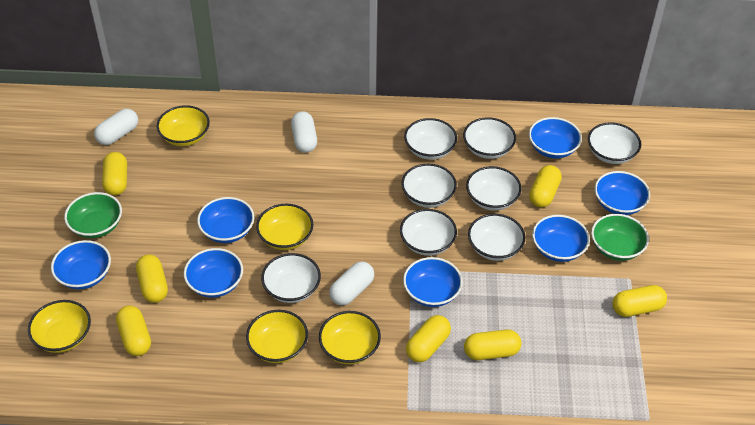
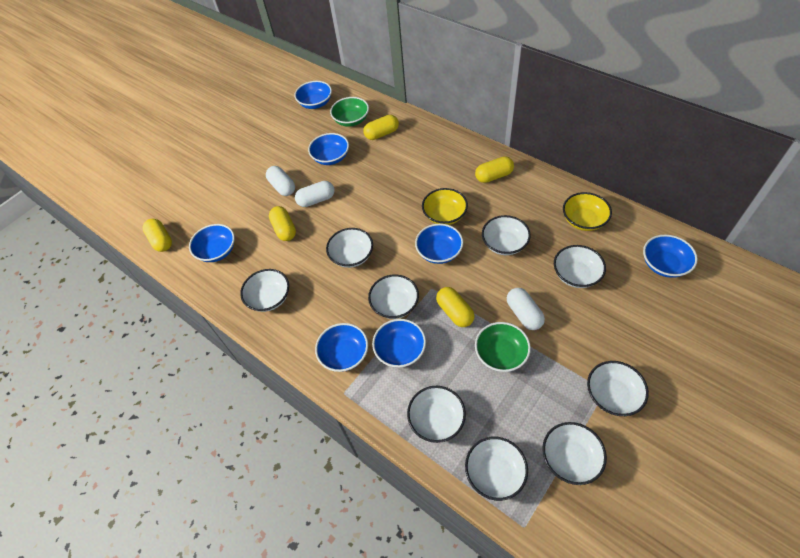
white bowl: 8 -> 9
yellow bowl: 5 -> 2
yellow capsule: 7 -> 5

